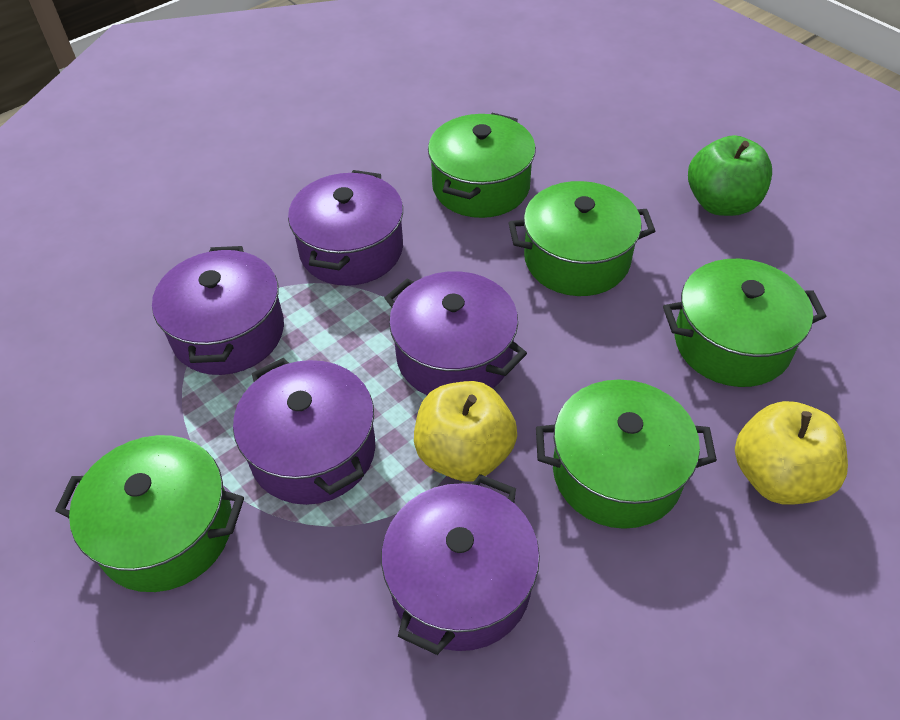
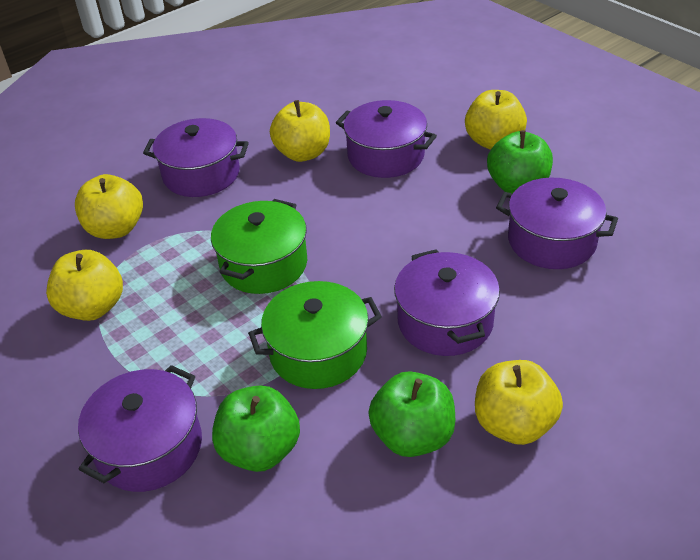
green apple: 1 -> 3
green pot: 5 -> 2
yellow apple: 2 -> 5

